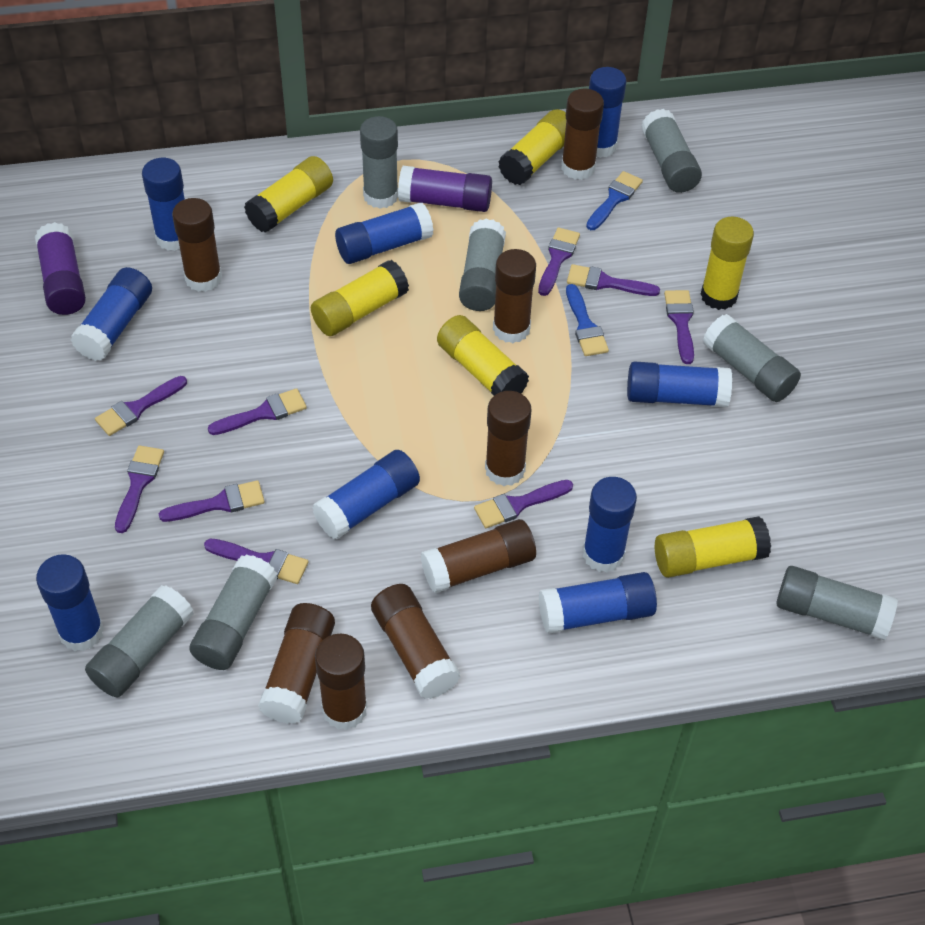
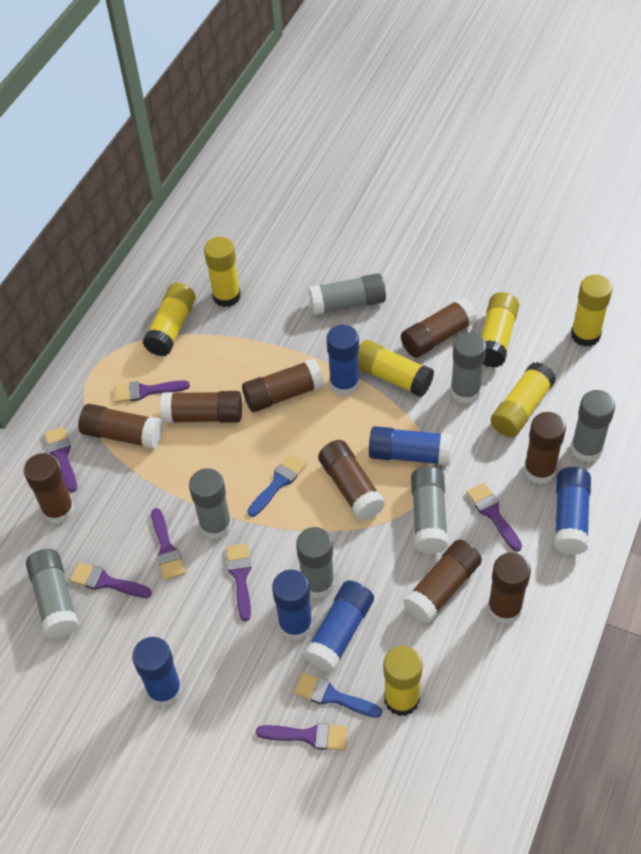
blue glue stick: 9 -> 6
brown glue stick: 8 -> 9
purple brush: 9 -> 7
purple glue stick: 2 -> 0
yellow glue stick: 6 -> 7

